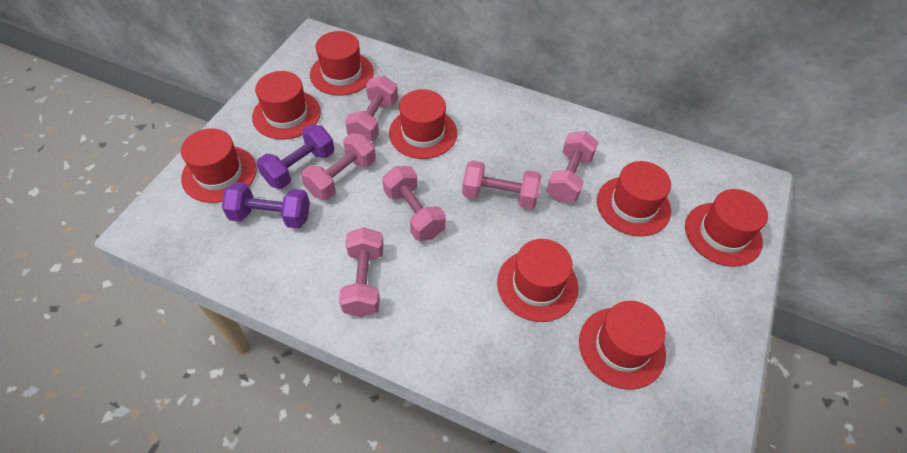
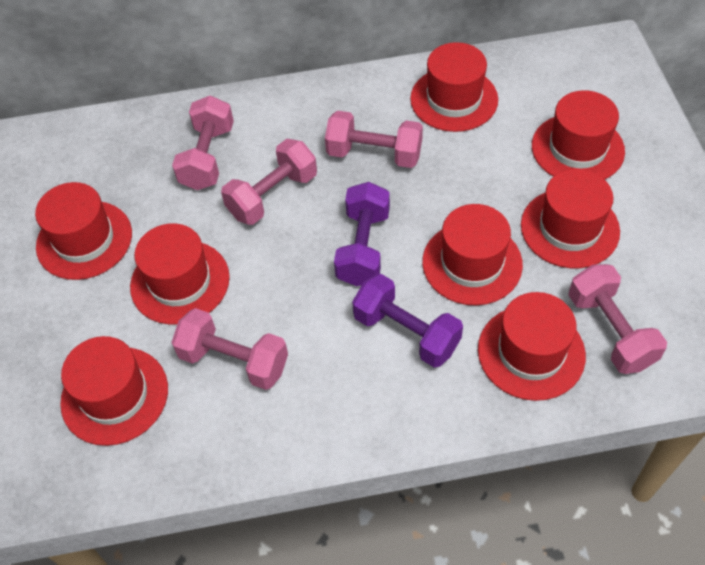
pink dumbbell: 6 -> 5

